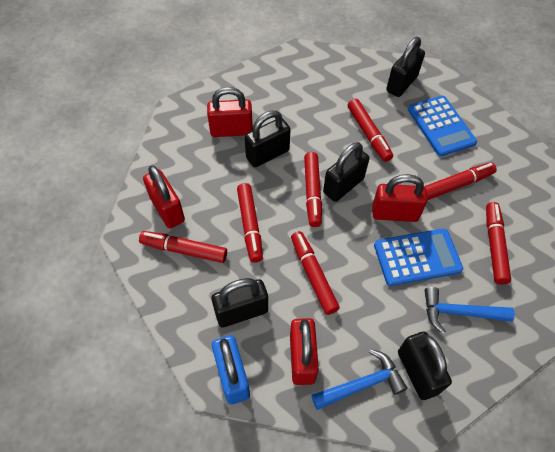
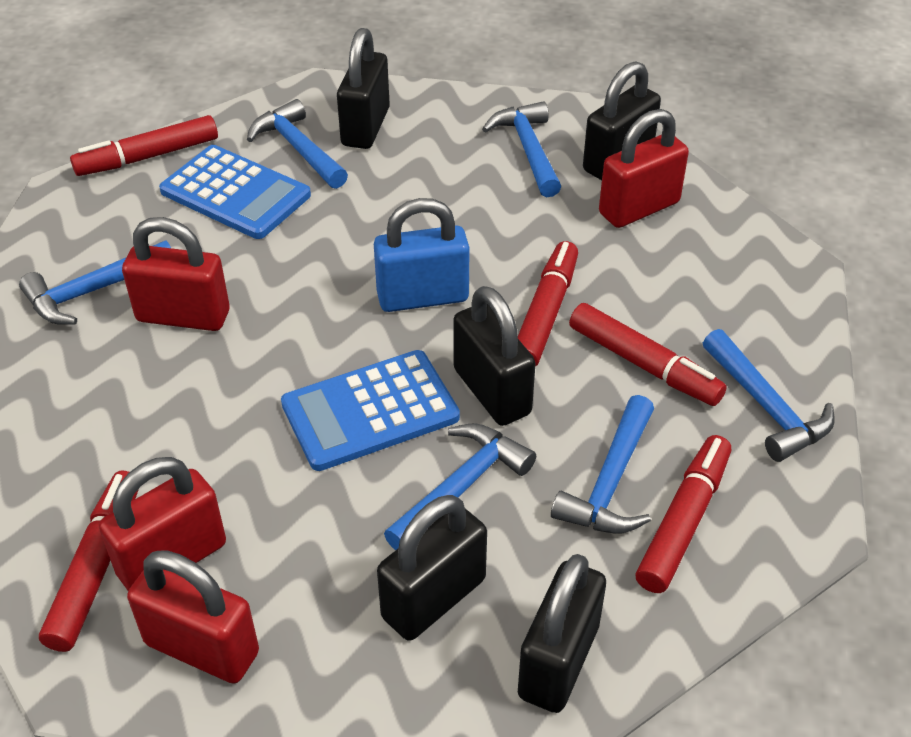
blue hammer: 2 -> 6
red marker: 7 -> 5

